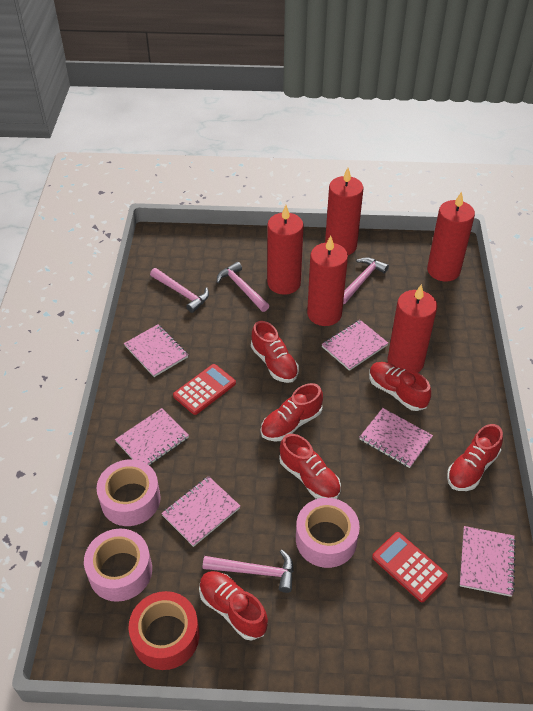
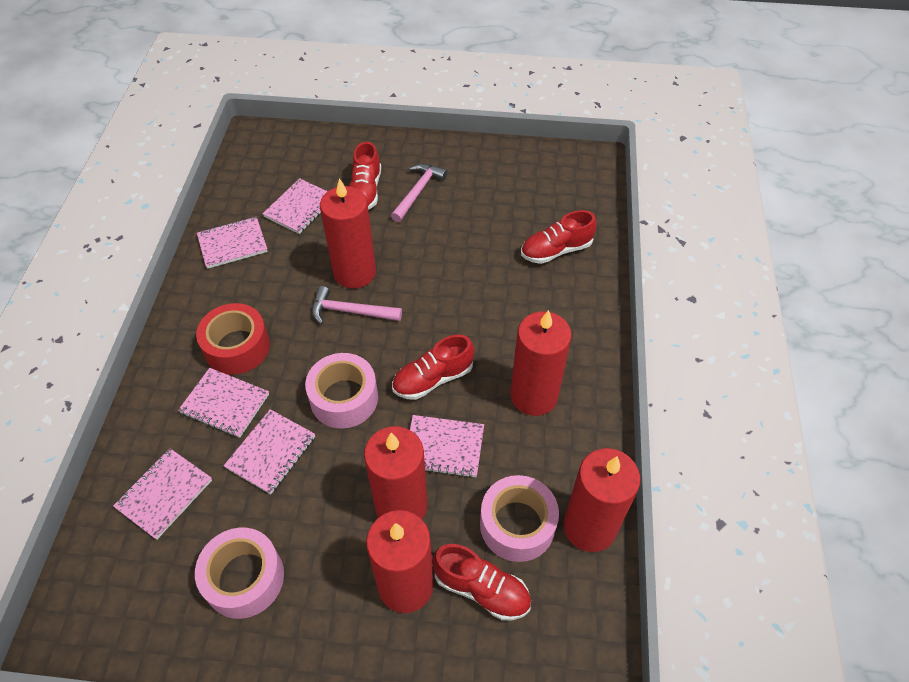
pink hammer: 4 -> 2
red calculator: 2 -> 0
red shoe: 6 -> 4

